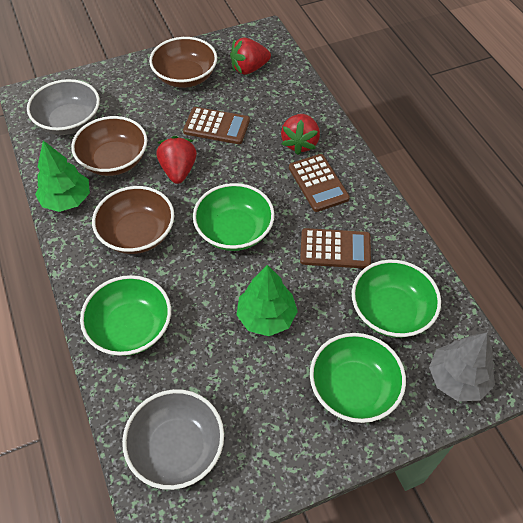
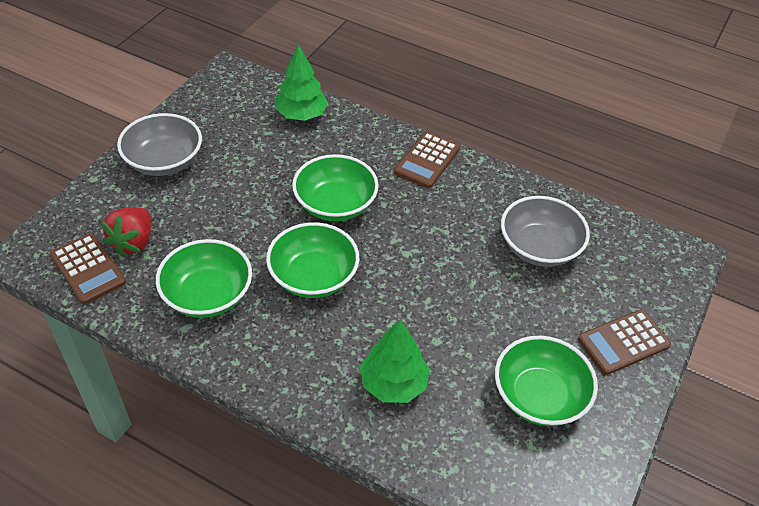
brown bowl: 3 -> 0
grey tree: 1 -> 0
red strawberry: 3 -> 1

